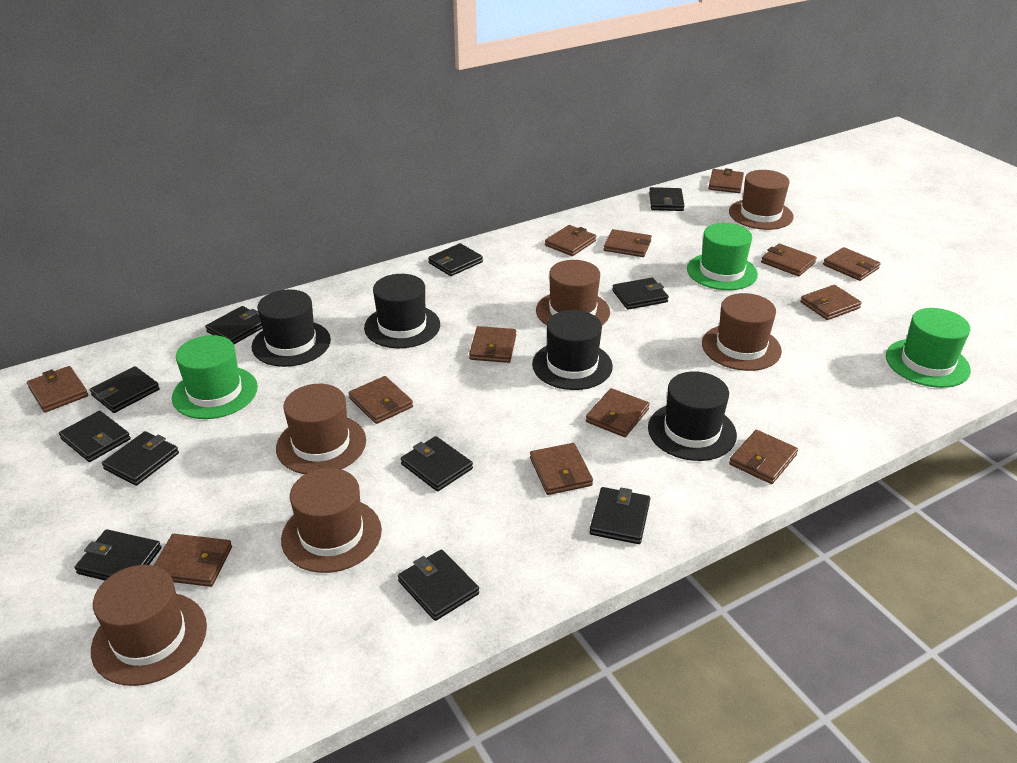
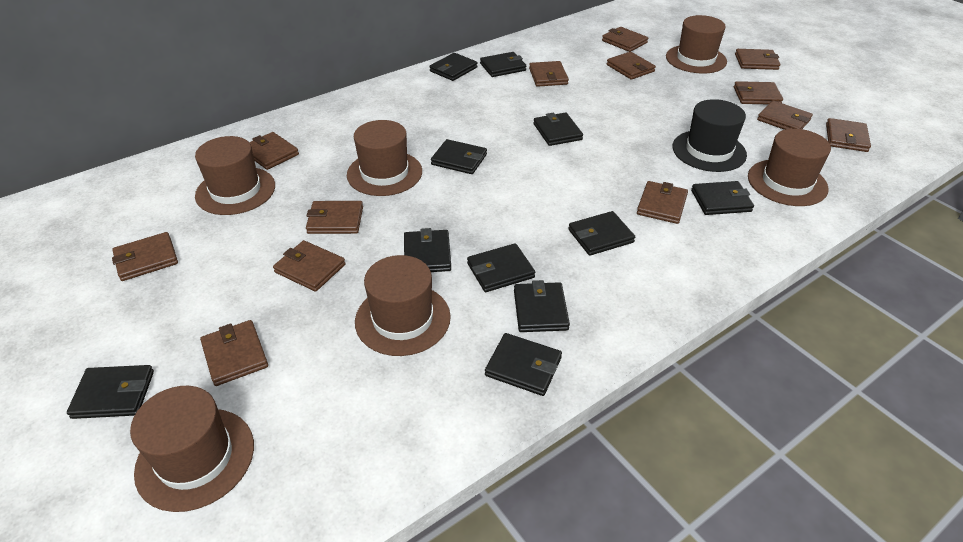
black hat: 4 -> 1
green hat: 3 -> 0

